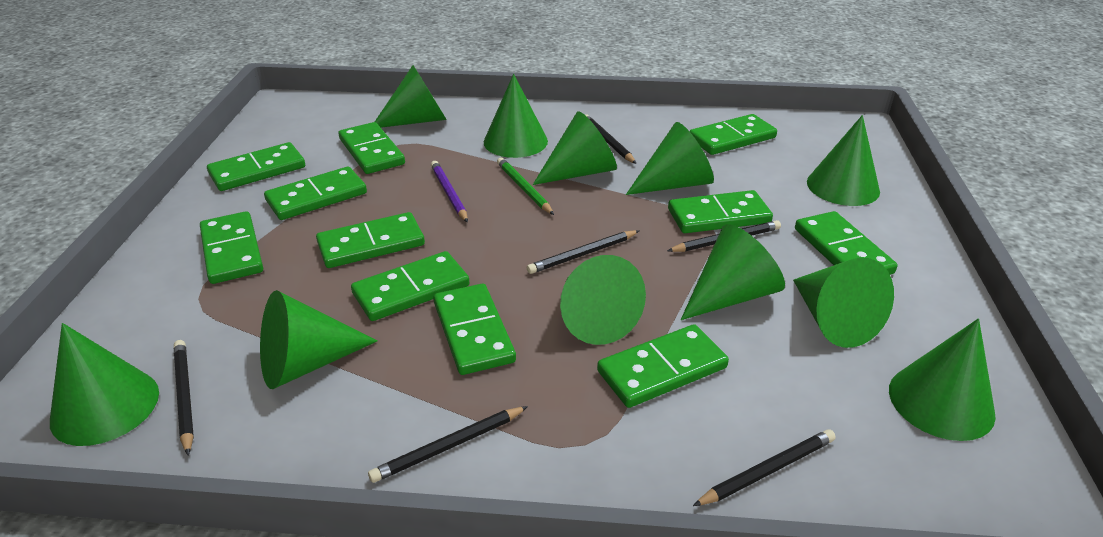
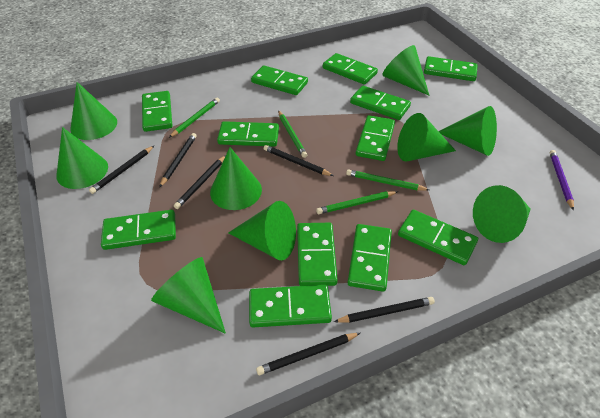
green cone: 11 -> 9
green domino: 11 -> 12
green pencil: 1 -> 4

